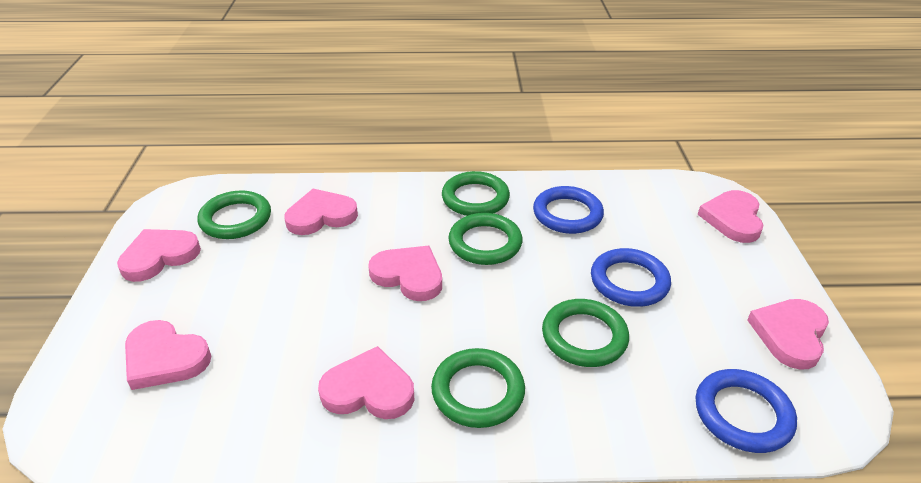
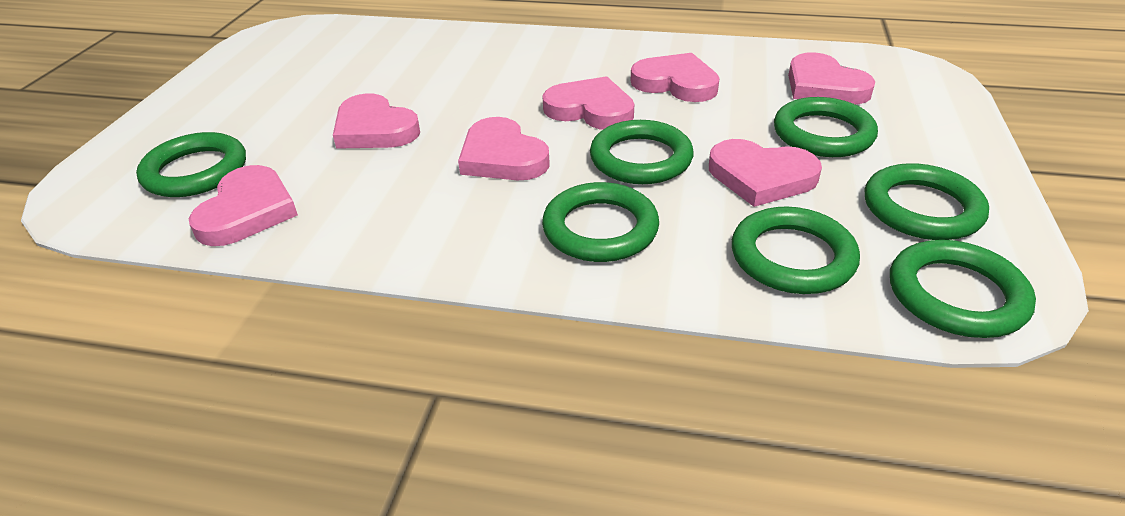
blue ring: 3 -> 0
green ring: 5 -> 7

